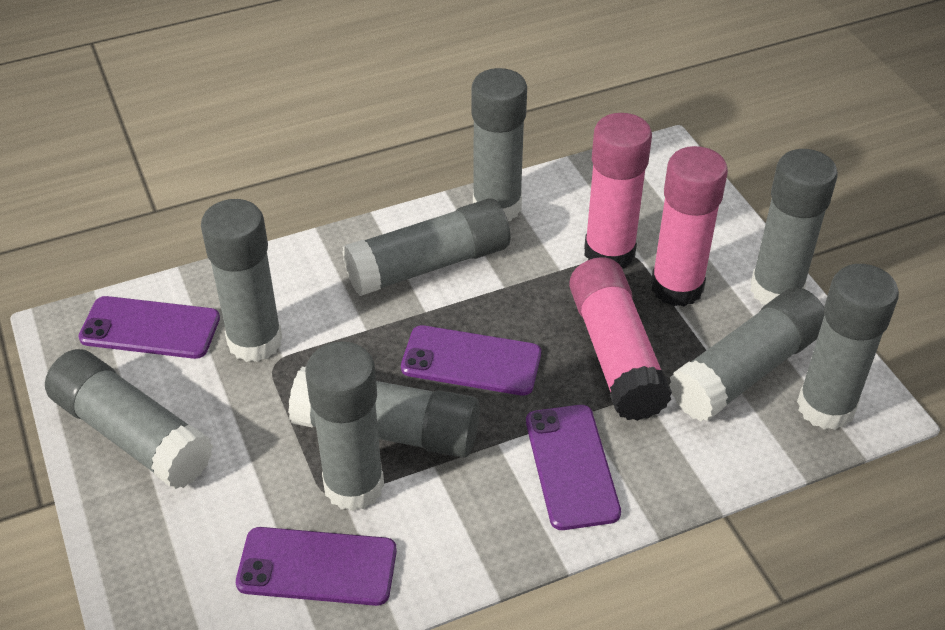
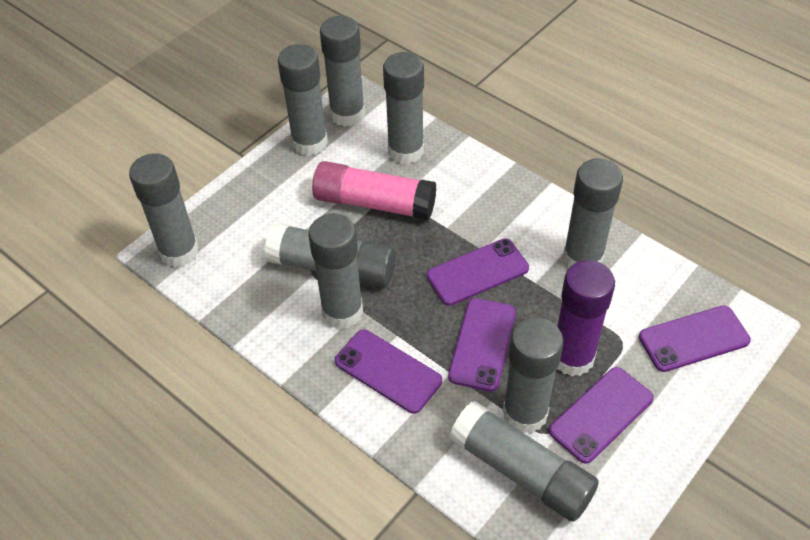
pink glue stick: 3 -> 1
purple glue stick: 0 -> 1
purple phone: 4 -> 5

